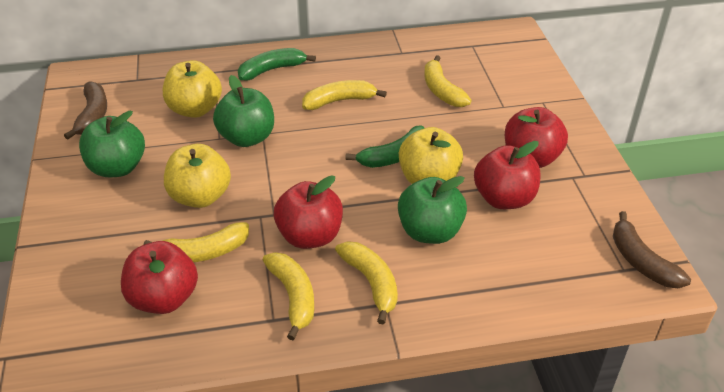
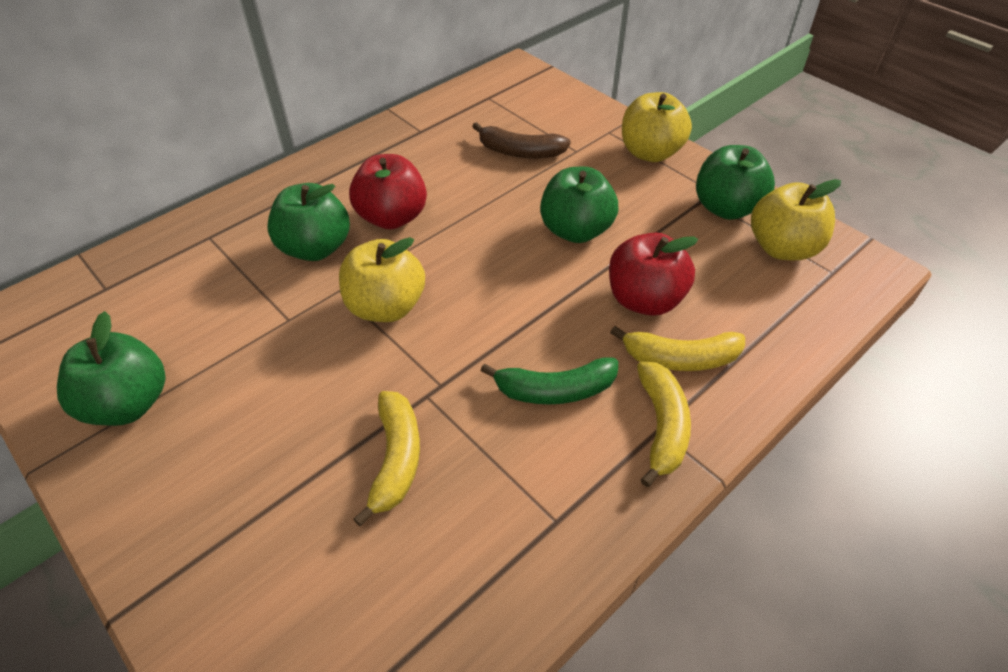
brown banana: 2 -> 1
green apple: 3 -> 4
green banana: 2 -> 1
red apple: 4 -> 2
yellow banana: 5 -> 3

